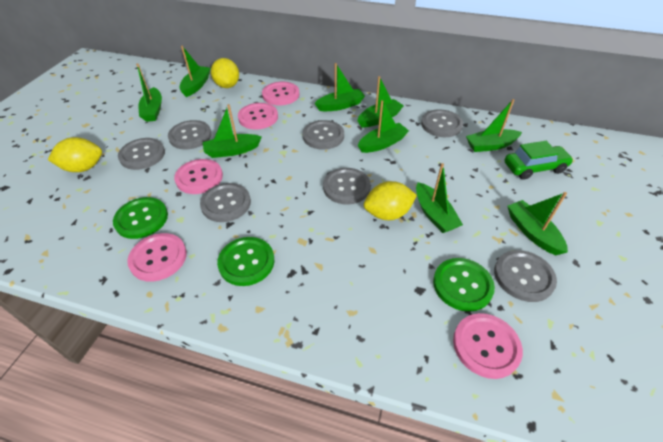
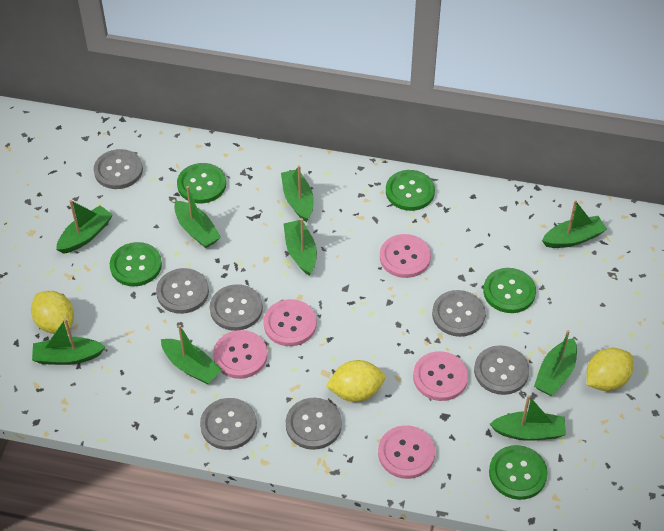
green button: 3 -> 5
green car: 1 -> 0

